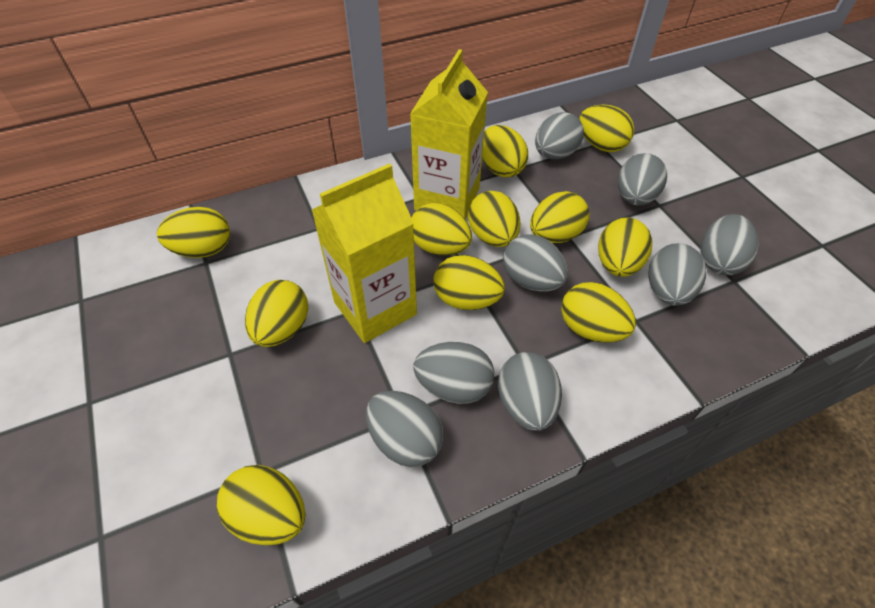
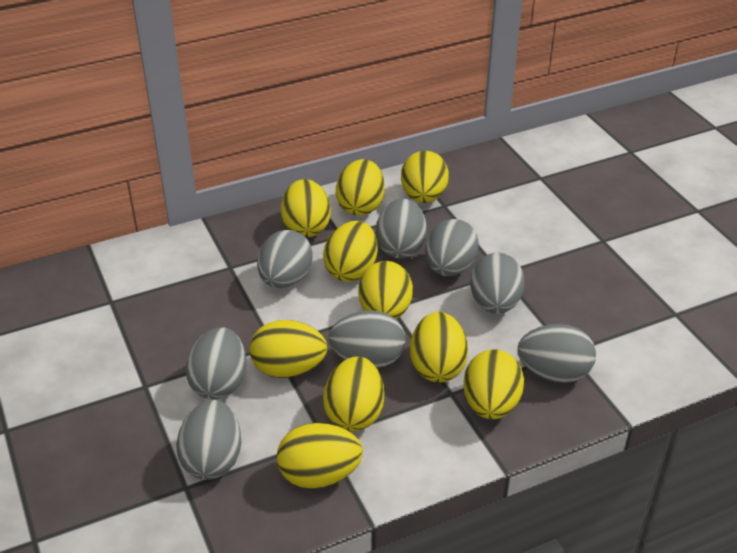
yellow carton: 2 -> 0
yellow egg: 11 -> 10

